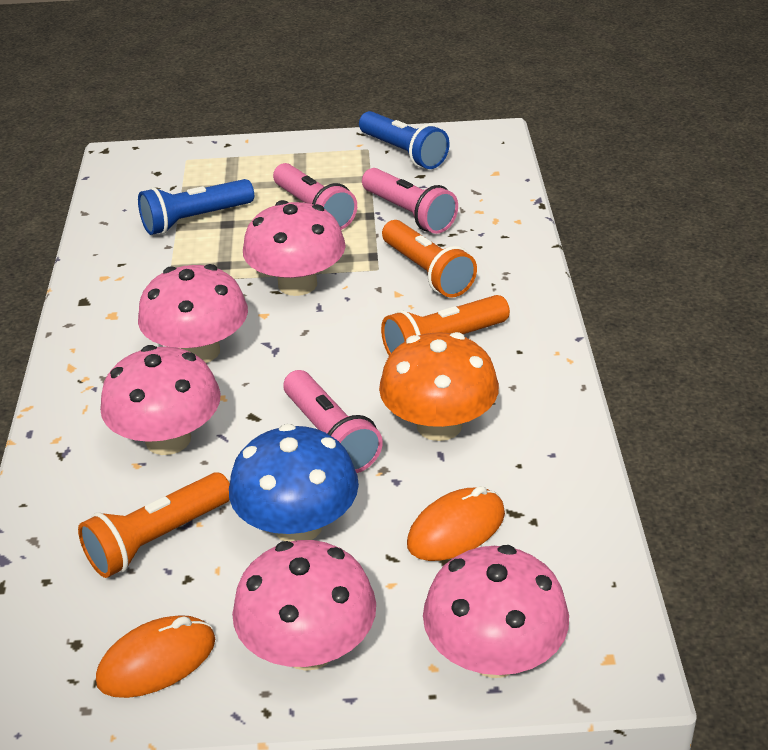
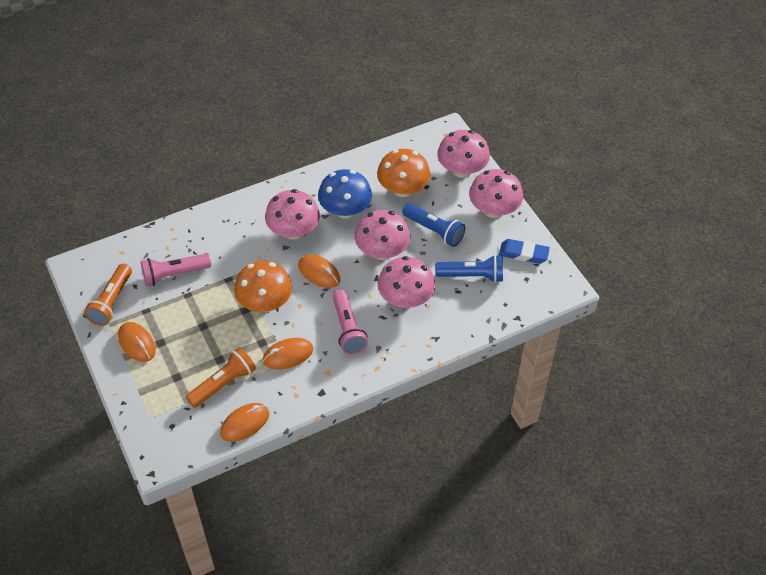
blue eraser: 0 -> 1
orange flashlight: 3 -> 2
orange mouse: 2 -> 4
orange mushroom: 1 -> 2
pink flashlight: 3 -> 2

